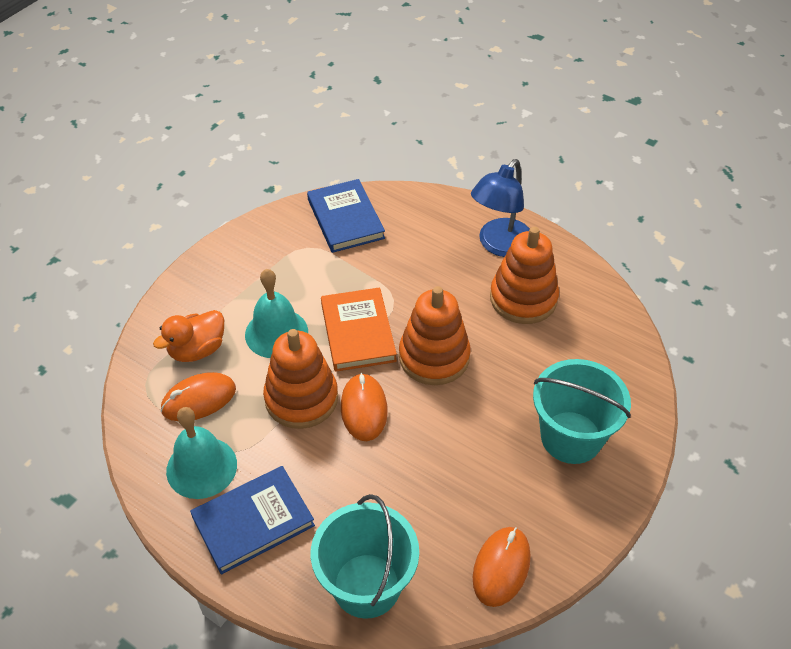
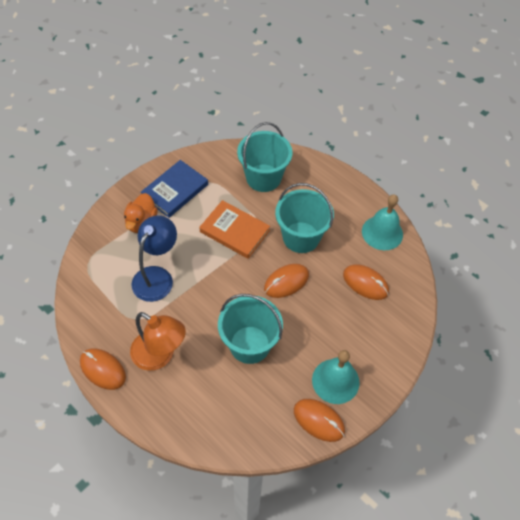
blue book: 2 -> 1
orange lamp: 0 -> 1
orange mouse: 3 -> 4
orange stacking toy: 3 -> 0
turquoise bucket: 2 -> 3

